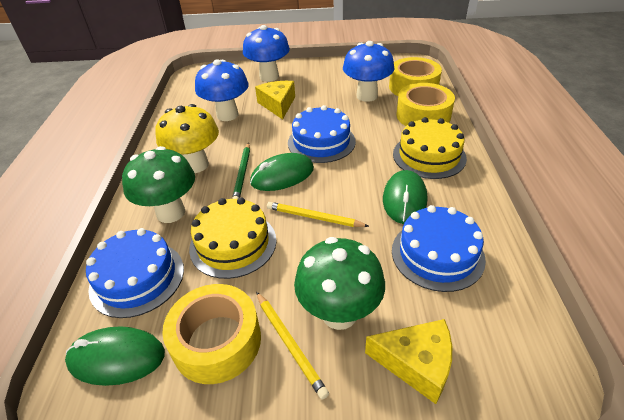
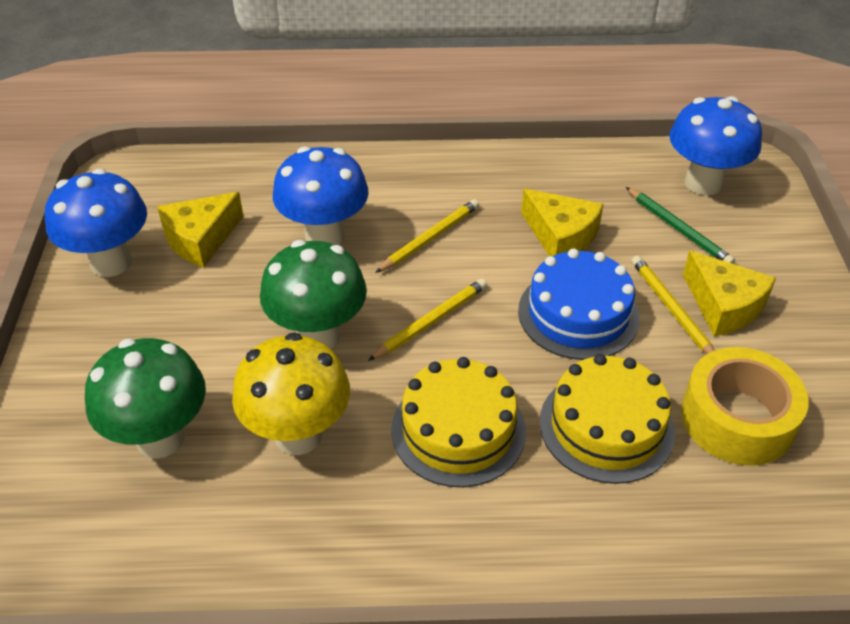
blue cake: 3 -> 1
green mouse: 3 -> 0
yellow cheese: 2 -> 3
yellow pencil: 2 -> 3
yellow tape: 3 -> 1

